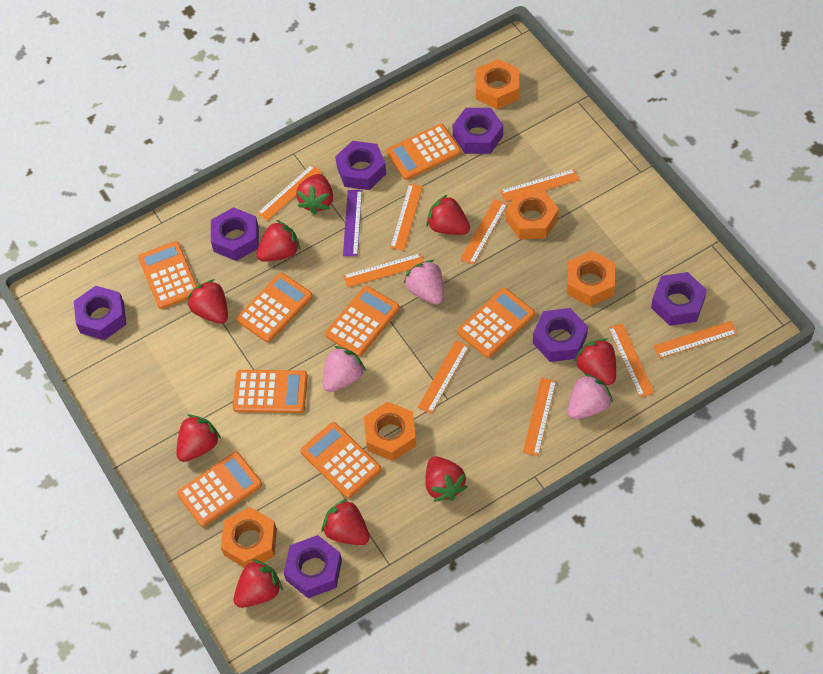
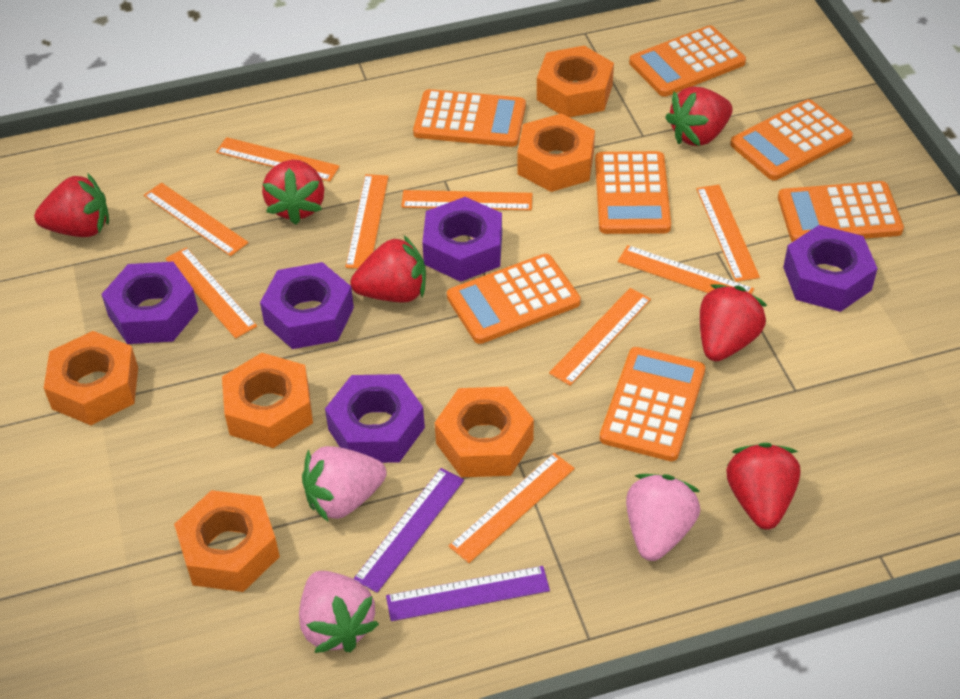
orange calculator: 8 -> 7
orange nut: 5 -> 6
purple nut: 7 -> 5
purple ruler: 1 -> 2
red strawberry: 9 -> 6

